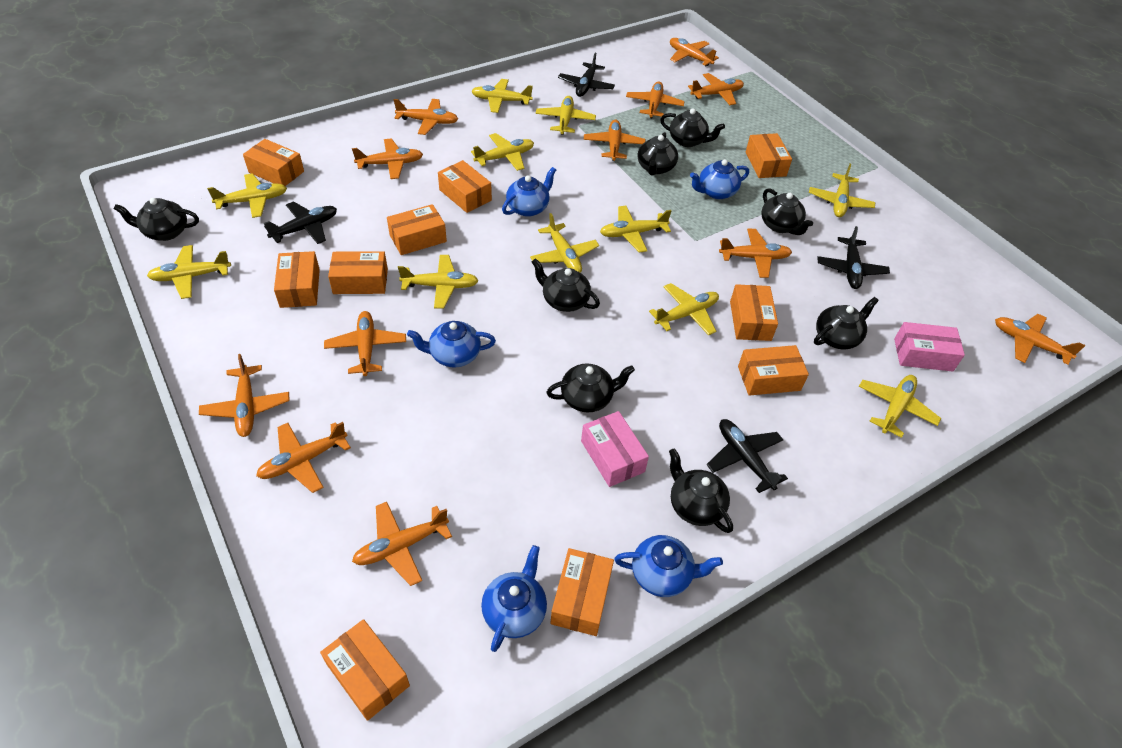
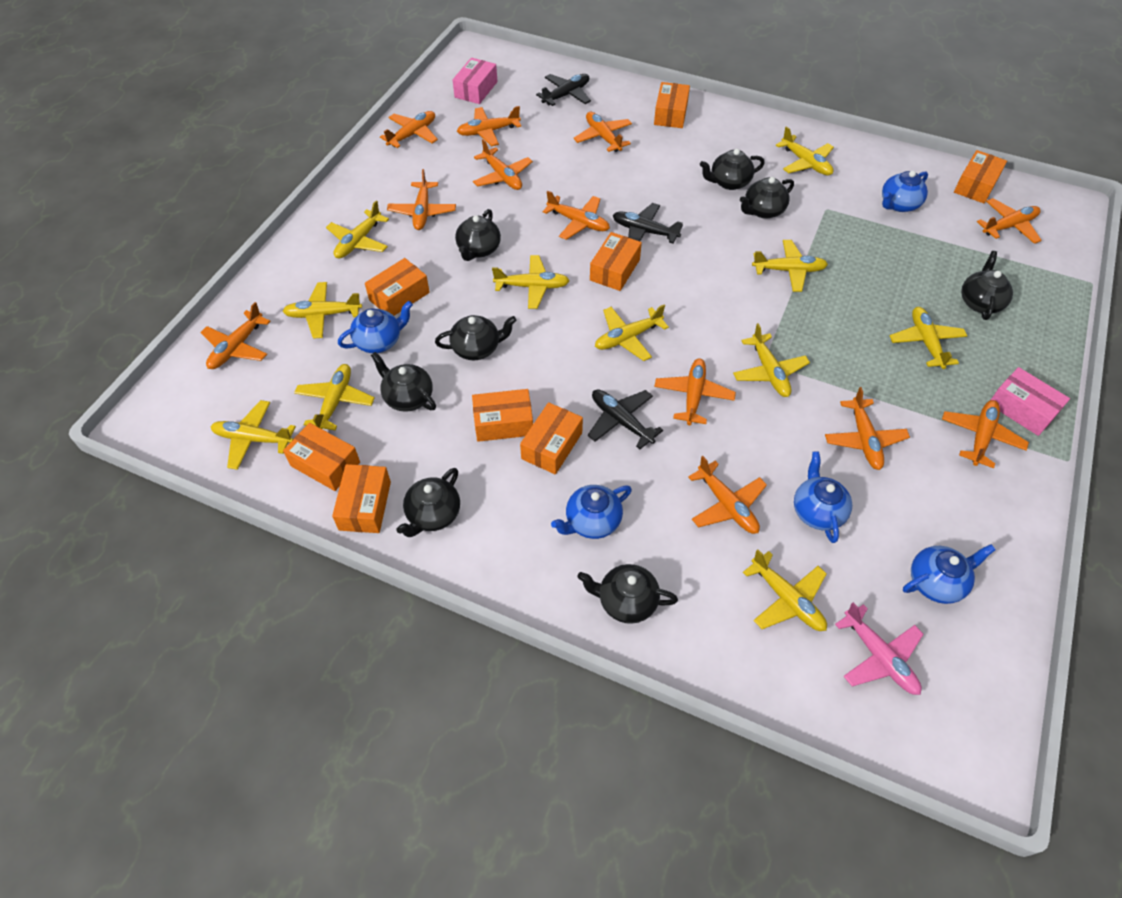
black plane: 4 -> 3
orange box: 10 -> 8
pink plane: 0 -> 1

